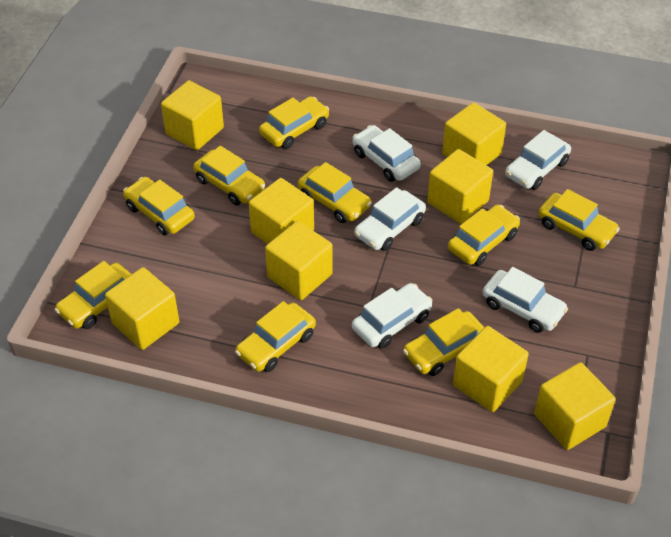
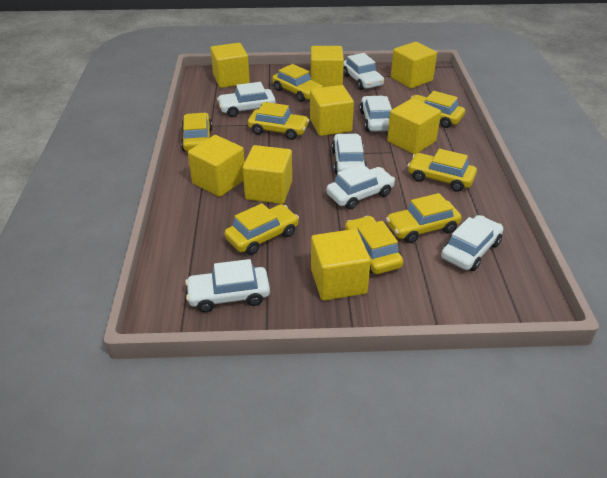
white car: 5 -> 7
yellow car: 9 -> 8

